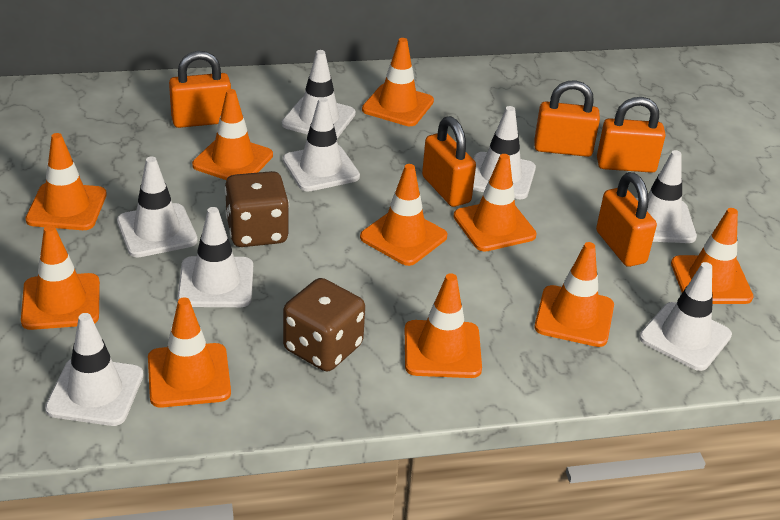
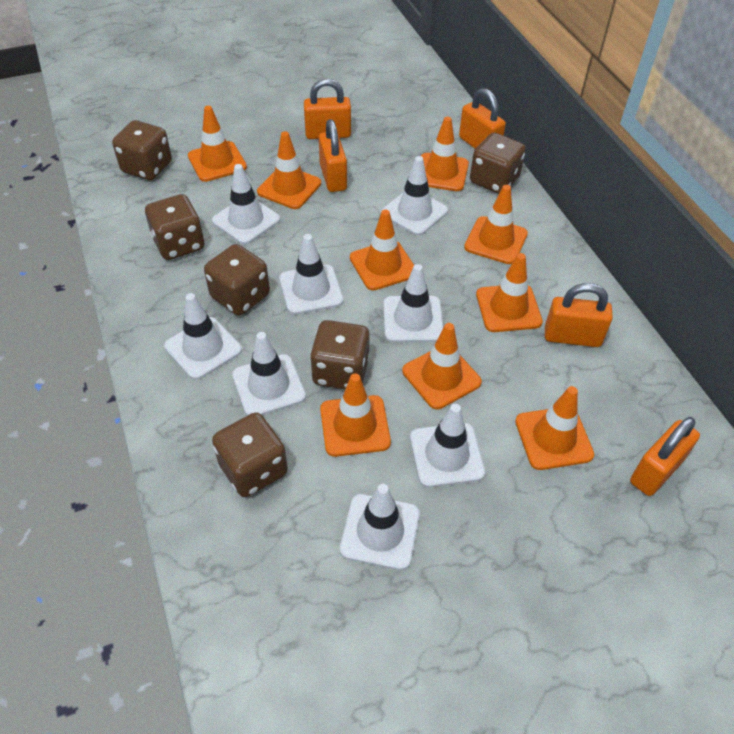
brown dice: 2 -> 6
orange traffic cone: 10 -> 9

